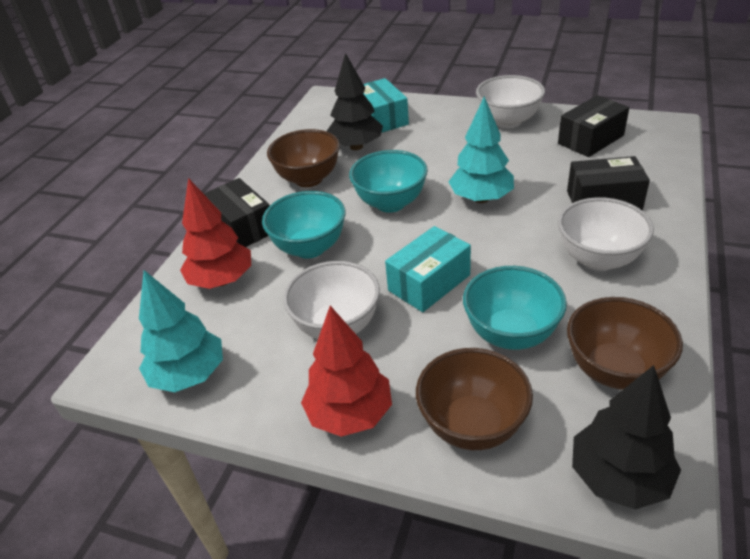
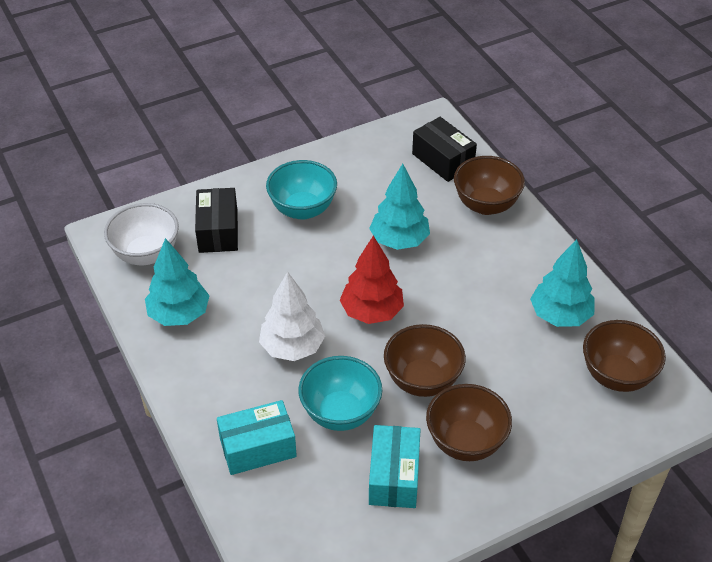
black box: 3 -> 2
black tree: 2 -> 0
brown bowl: 3 -> 4
red tree: 2 -> 1
turquoise bowl: 3 -> 2
turquoise tree: 2 -> 3
white bowl: 3 -> 1
white tree: 0 -> 1

